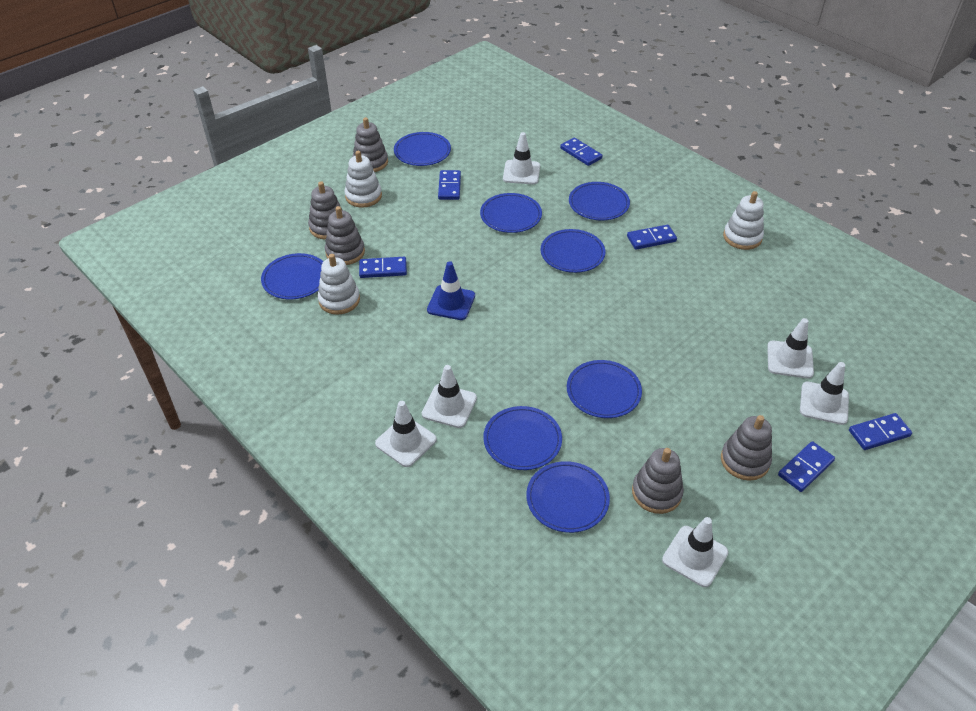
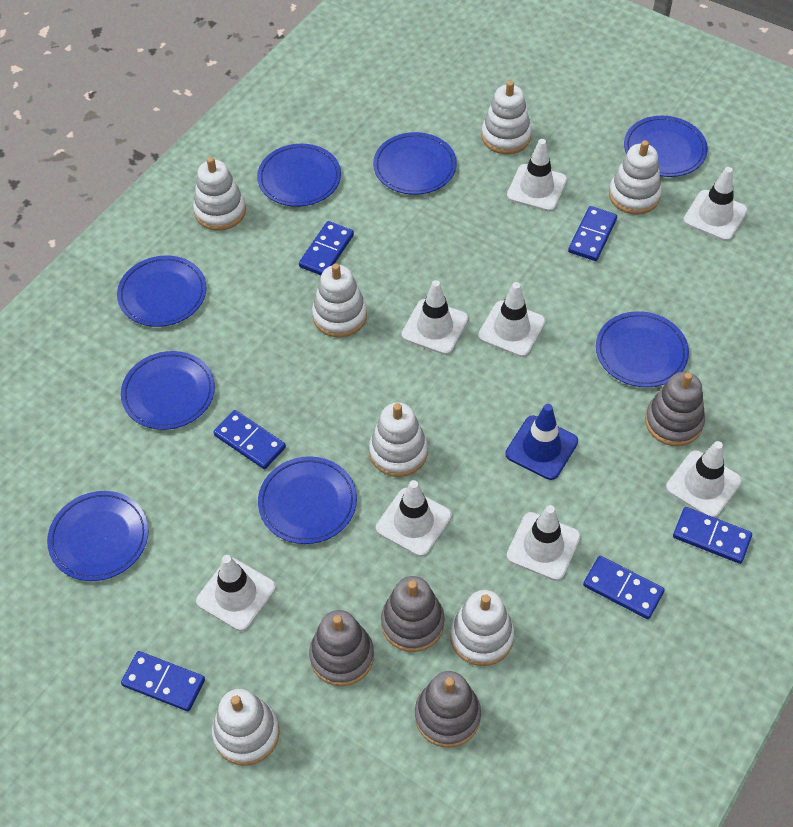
grey stacking toy: 5 -> 4
white stacking toy: 3 -> 7
white traffic cone: 6 -> 8

